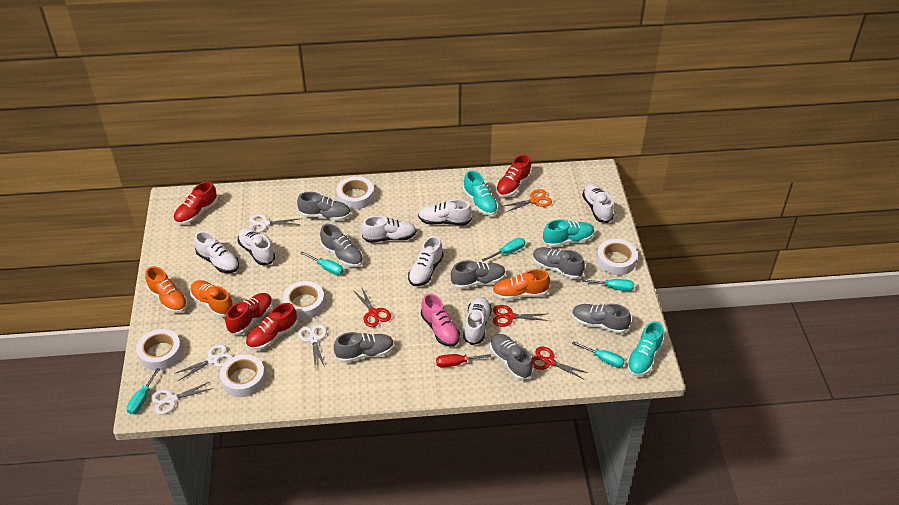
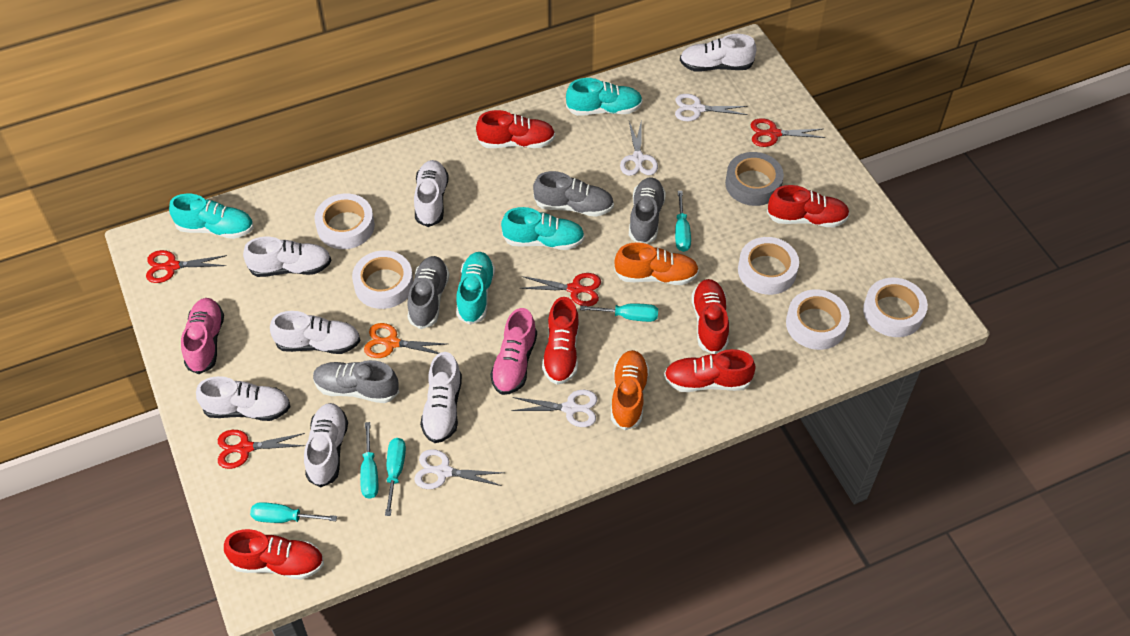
grey shoe: 7 -> 4
grey tape: 0 -> 1
orange shoe: 3 -> 2
pink shoe: 1 -> 2
red scissors: 3 -> 4
red screwdriver: 1 -> 0
red shoe: 4 -> 6
turquoise shoe: 3 -> 4

